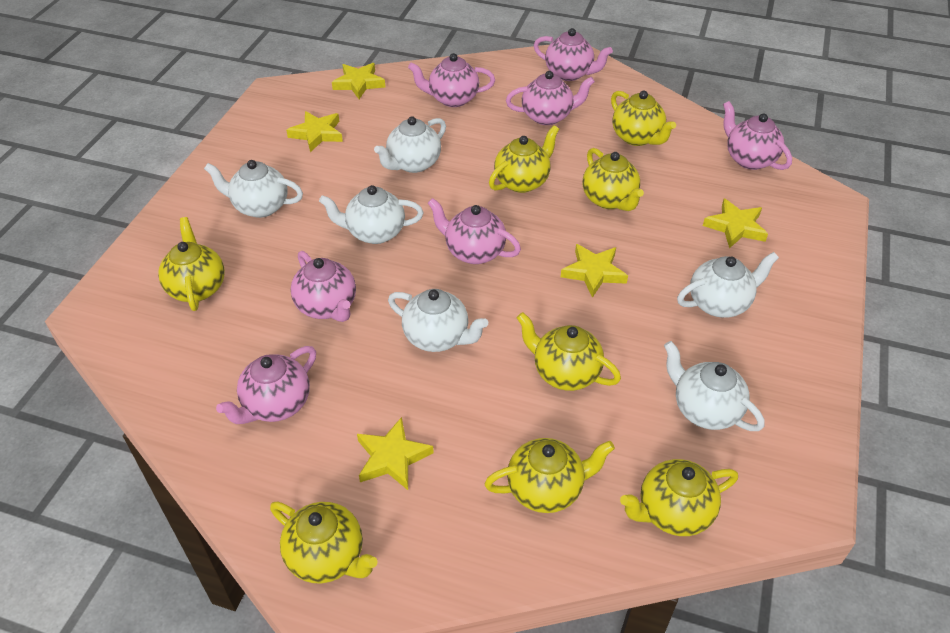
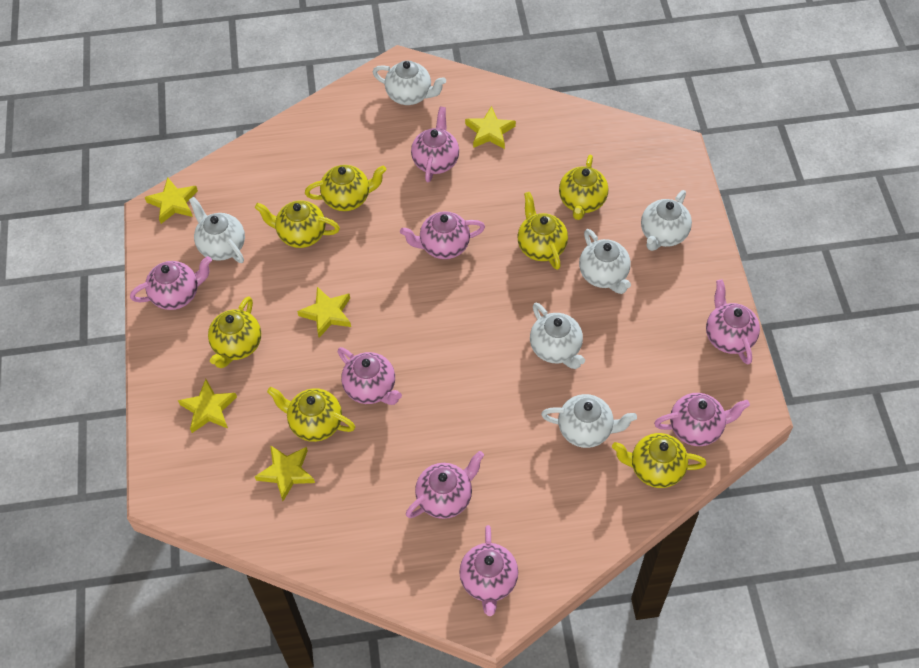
pink teapot: 7 -> 8
yellow teapot: 8 -> 7

